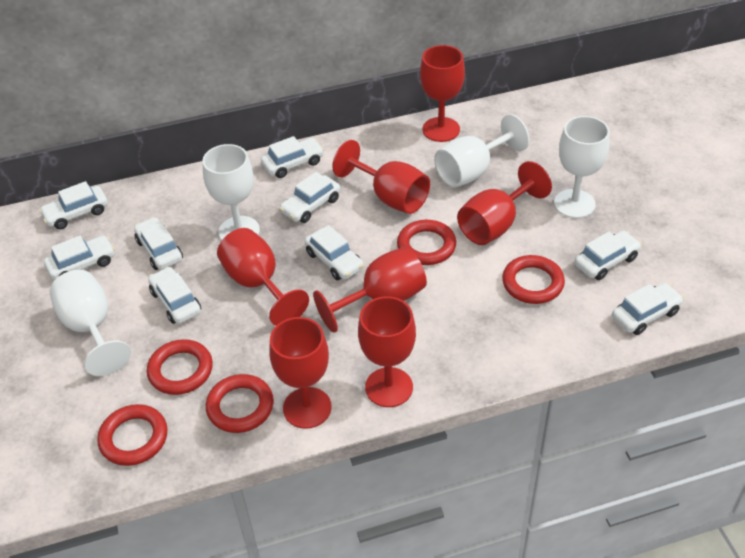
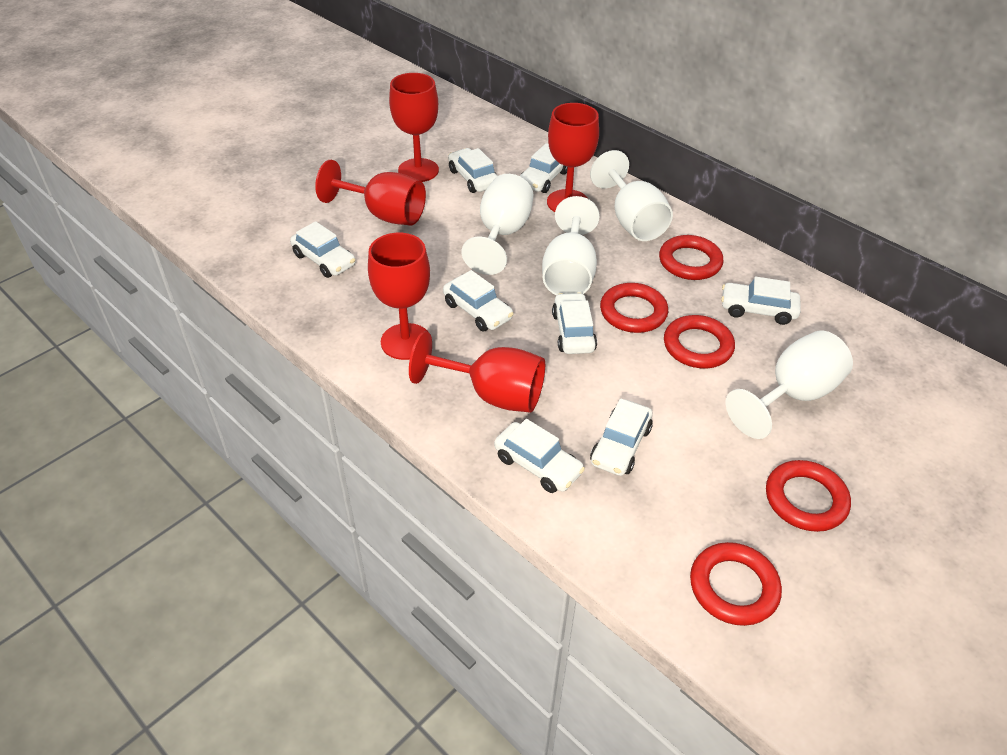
red goblet: 7 -> 5
white car: 9 -> 8

